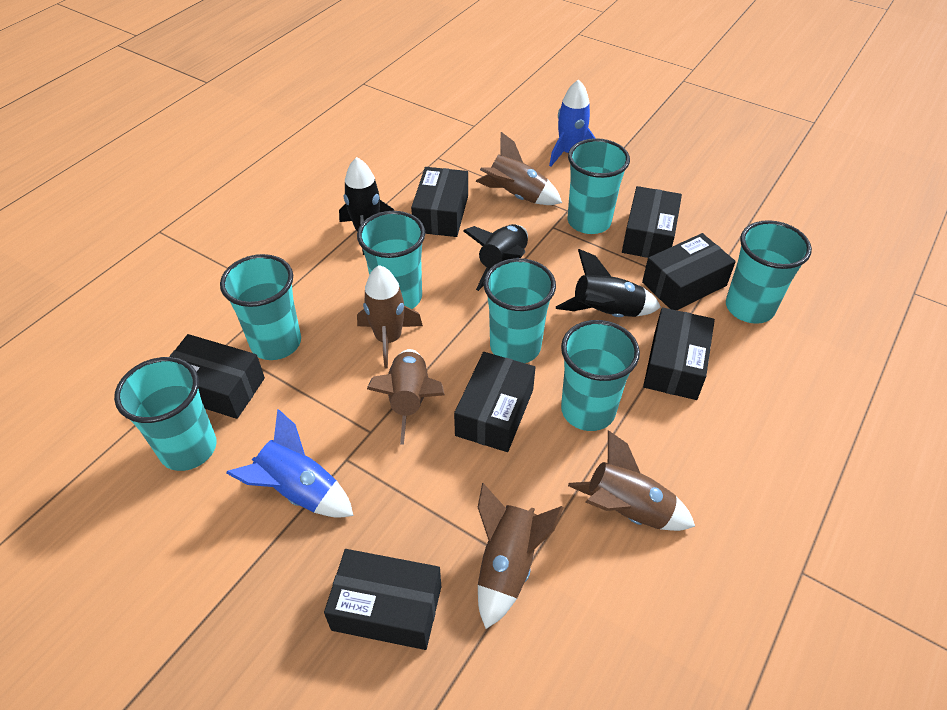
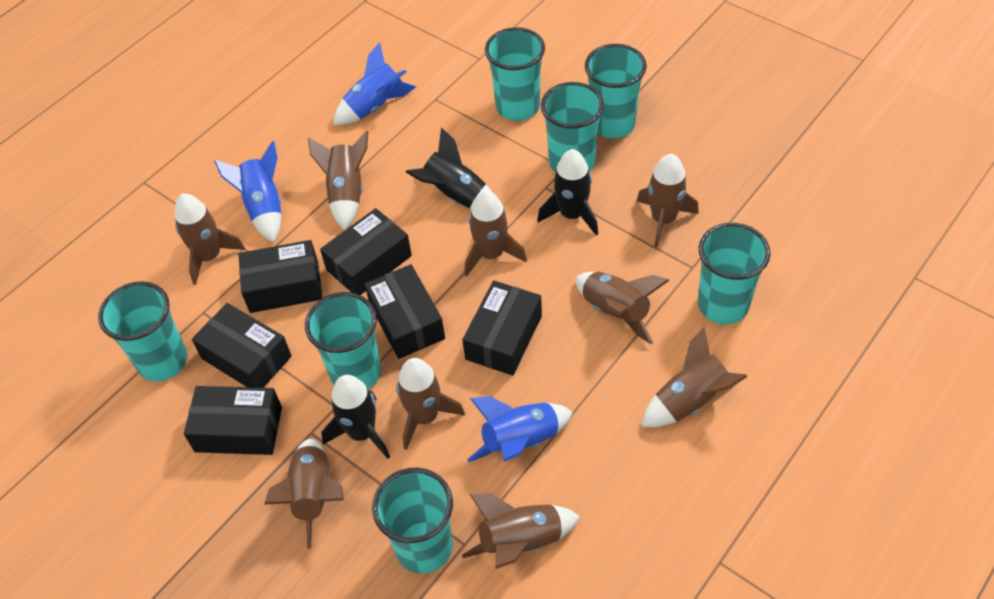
black box: 7 -> 6
blue rocket: 2 -> 3
brown rocket: 5 -> 9

